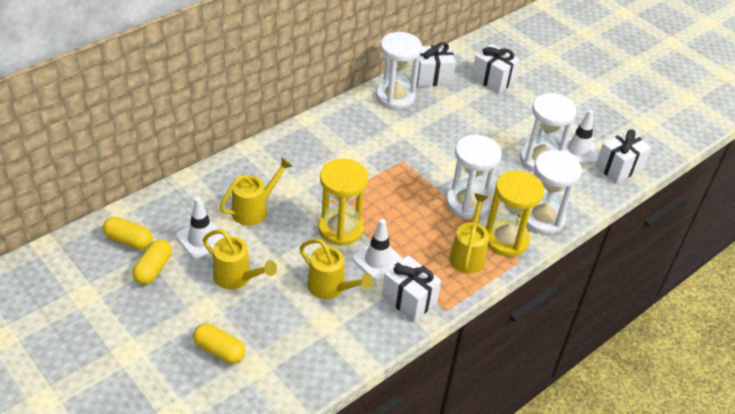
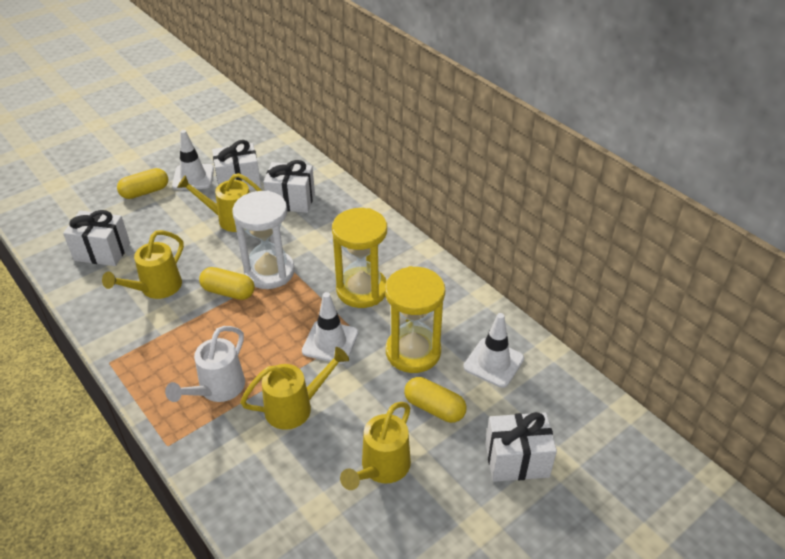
white hourglass: 4 -> 1
white watering can: 0 -> 1

